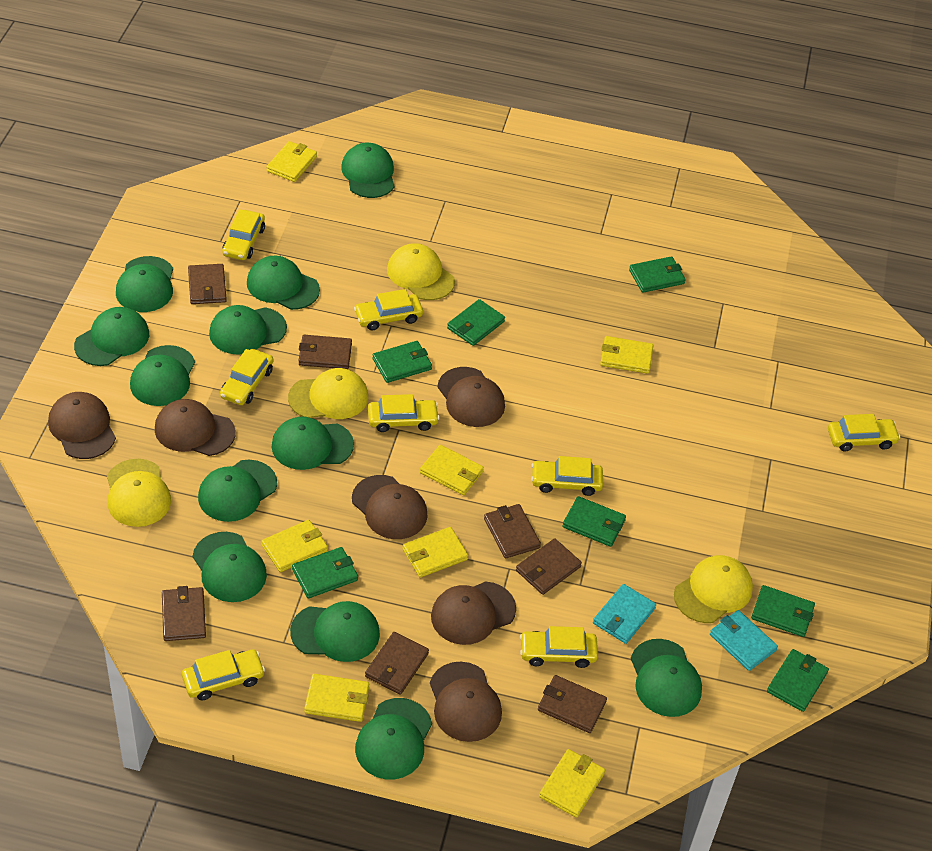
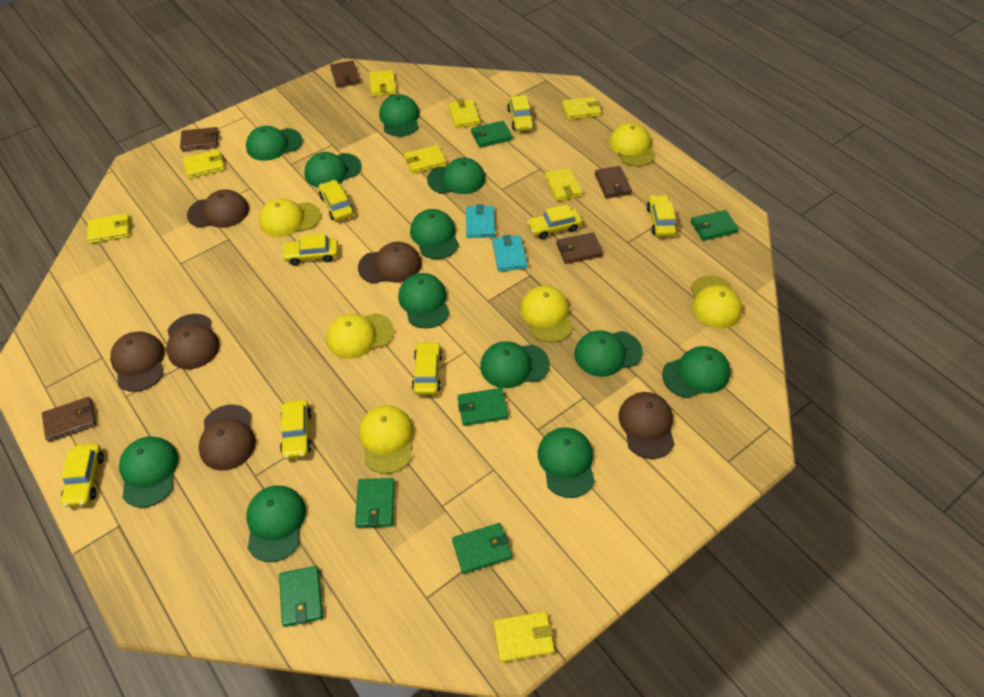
brown wallet: 7 -> 5
green wallet: 7 -> 6
yellow cap: 4 -> 6
yellow wallet: 7 -> 8

